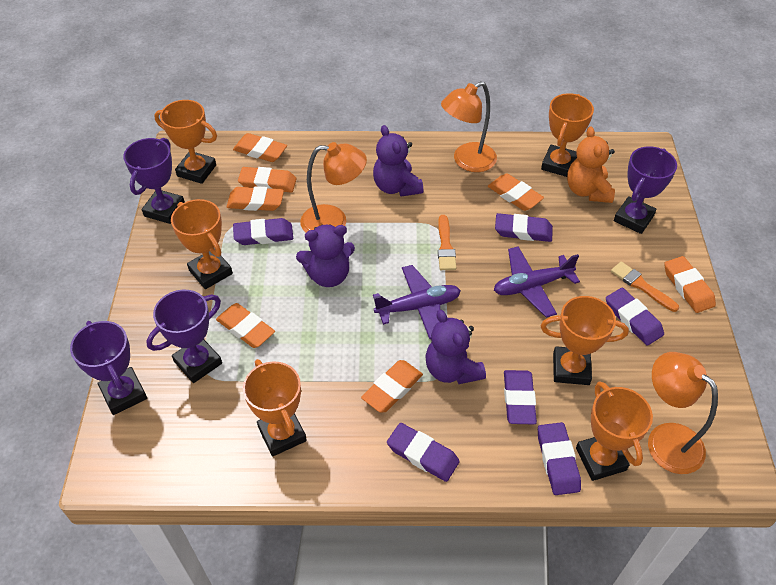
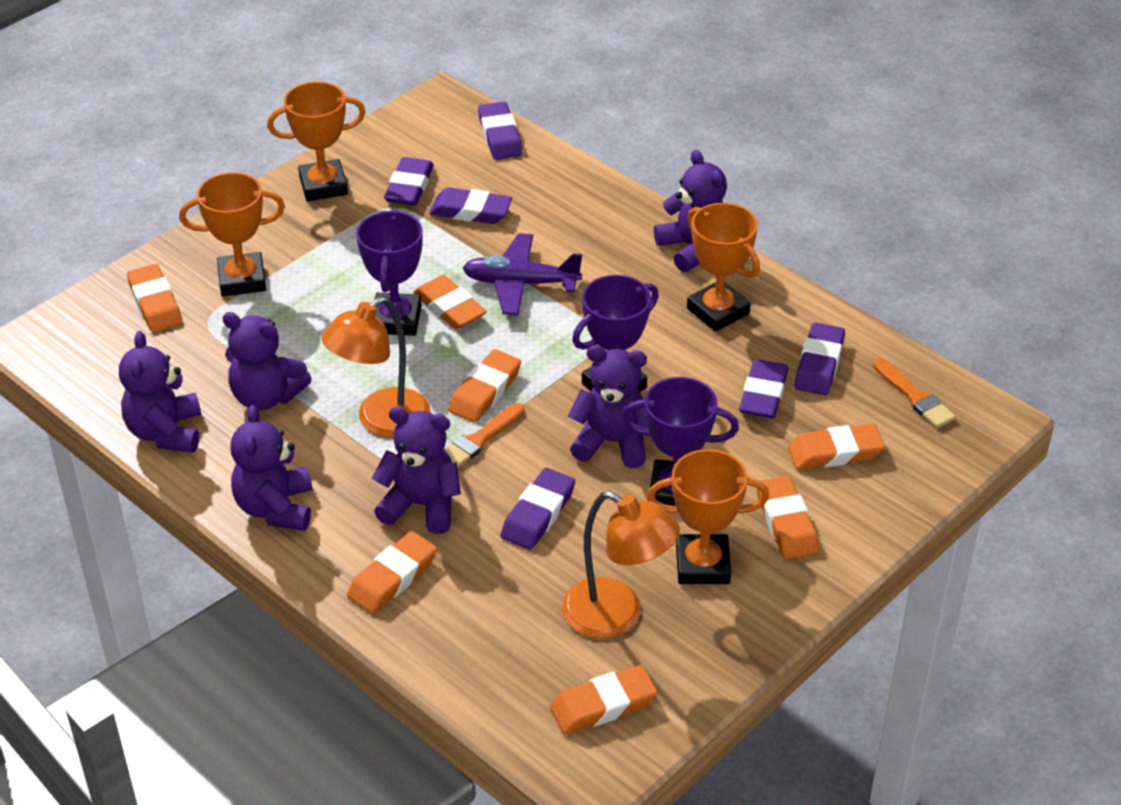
orange lamp: 3 -> 2
orange teddy bear: 1 -> 0
orange trophy: 6 -> 4
purple plane: 2 -> 1
purple teddy bear: 3 -> 6
purple trophy: 4 -> 3

